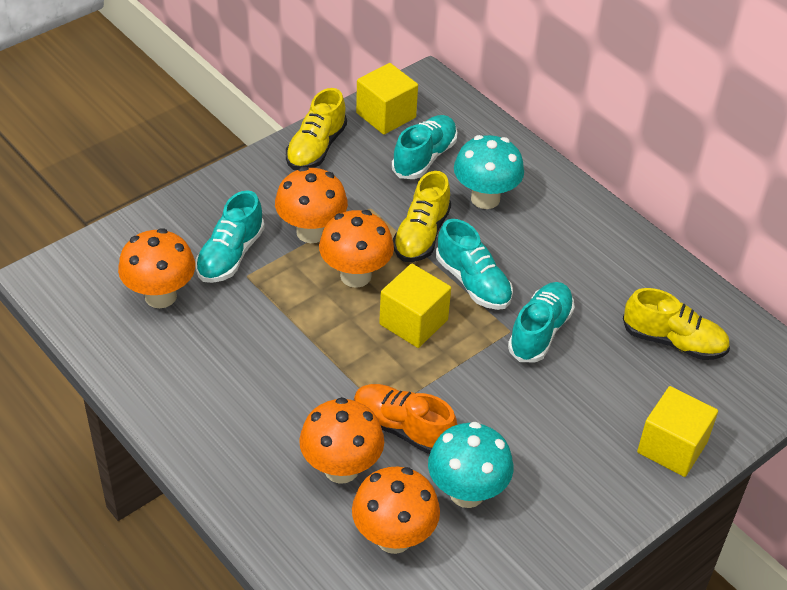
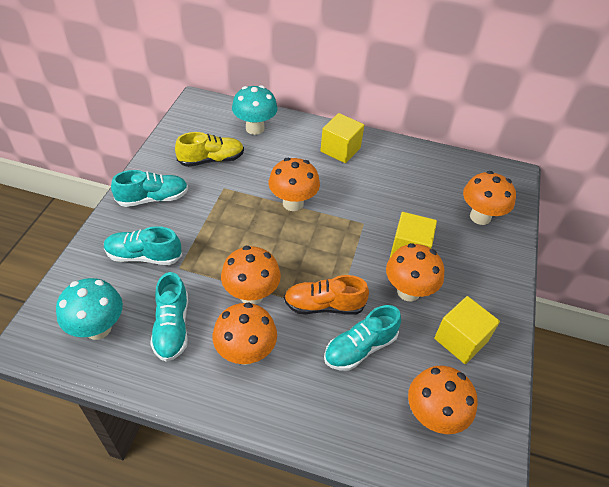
orange mushroom: 5 -> 6
yellow shoe: 3 -> 1

